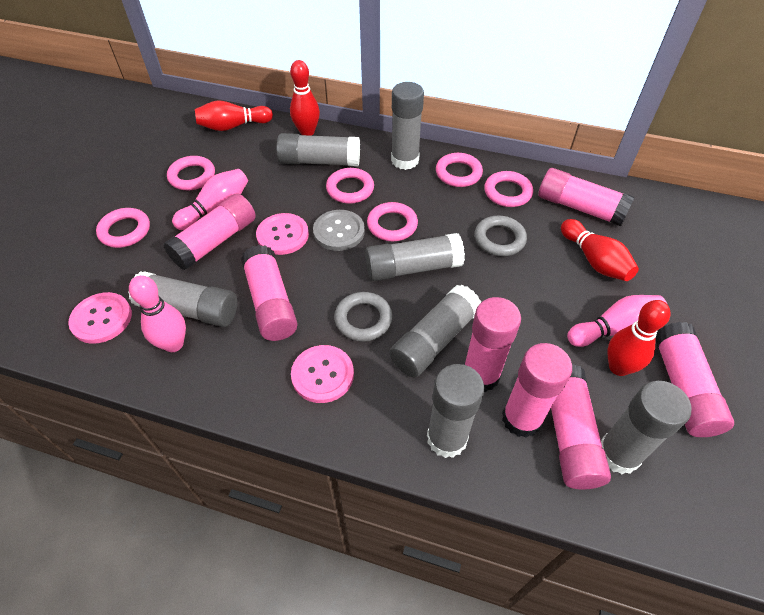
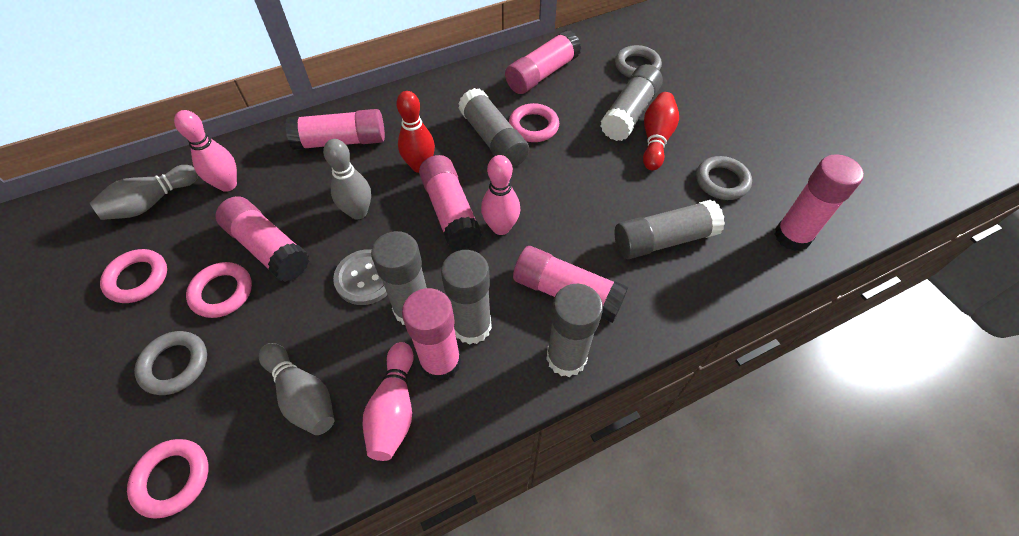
grey bowling pin: 0 -> 3
grey glue stick: 7 -> 6
grey ring: 2 -> 3
pink button: 3 -> 0
pink ring: 6 -> 4
red bowling pin: 4 -> 2

